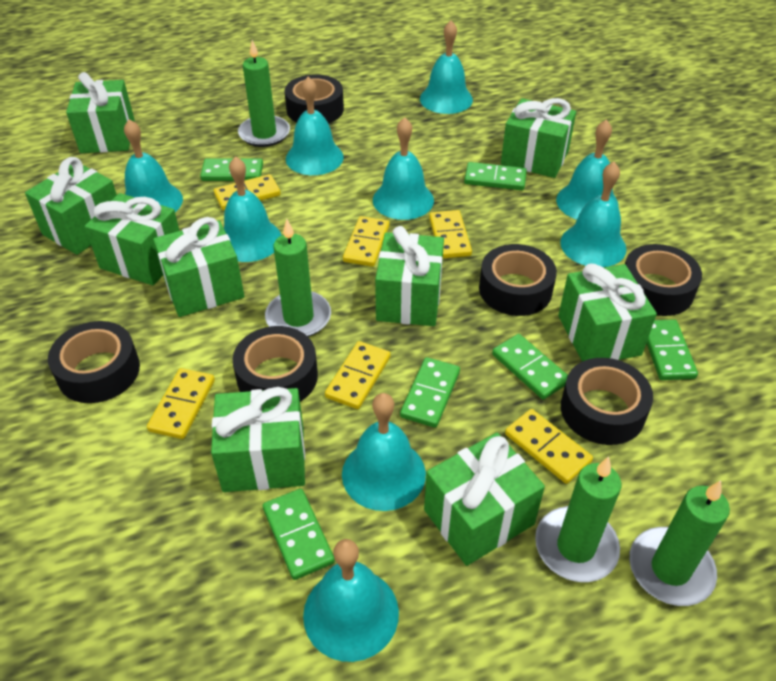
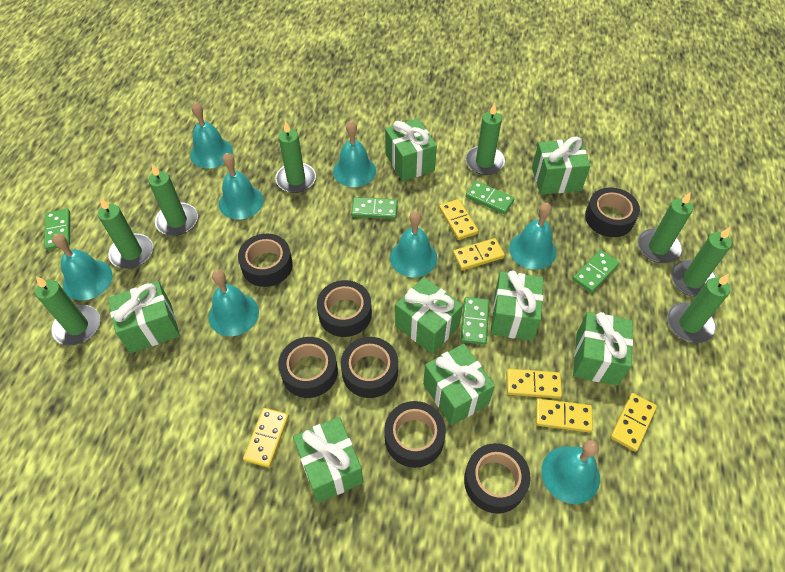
black tape: 6 -> 7
green candle: 4 -> 8
green domino: 6 -> 5
green gift: 9 -> 8
turquoise bell: 9 -> 8

